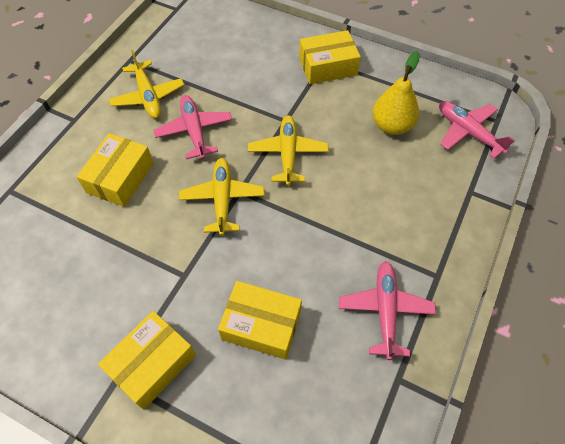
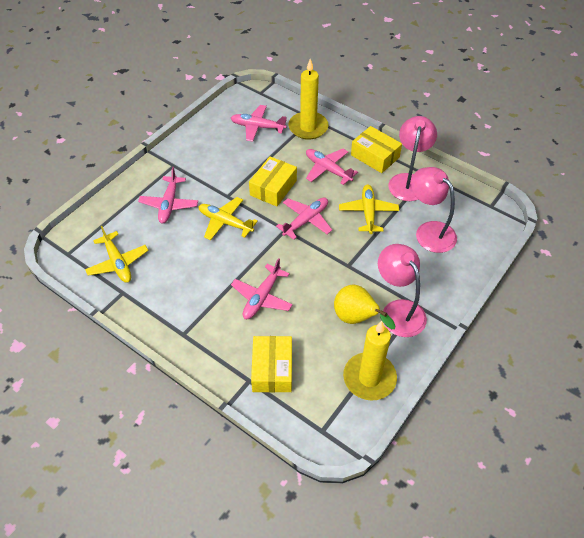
pink lamp: 0 -> 3
pink plane: 3 -> 5
yellow box: 4 -> 3
yellow candle: 0 -> 2

